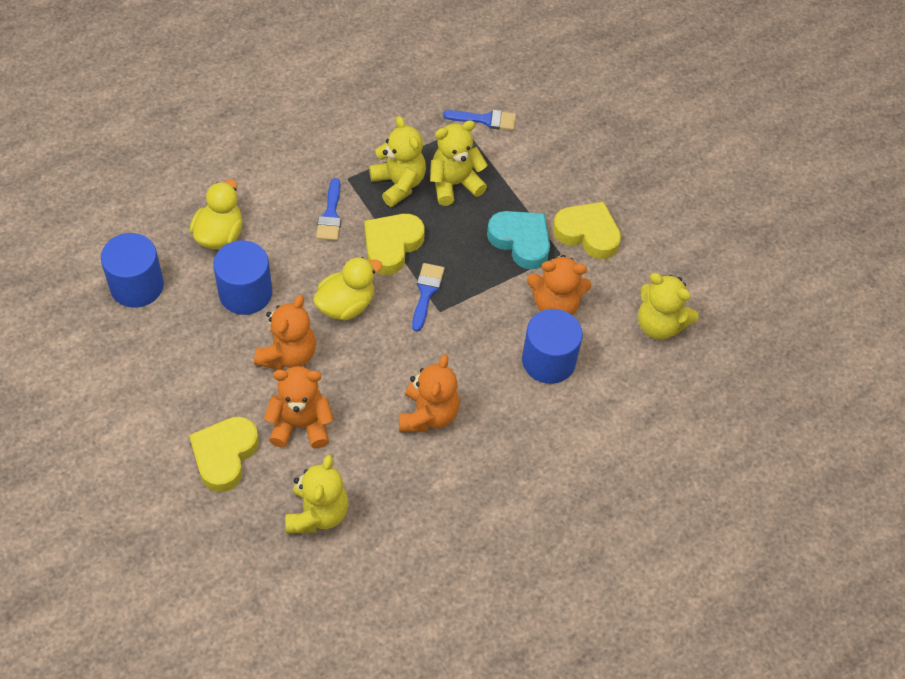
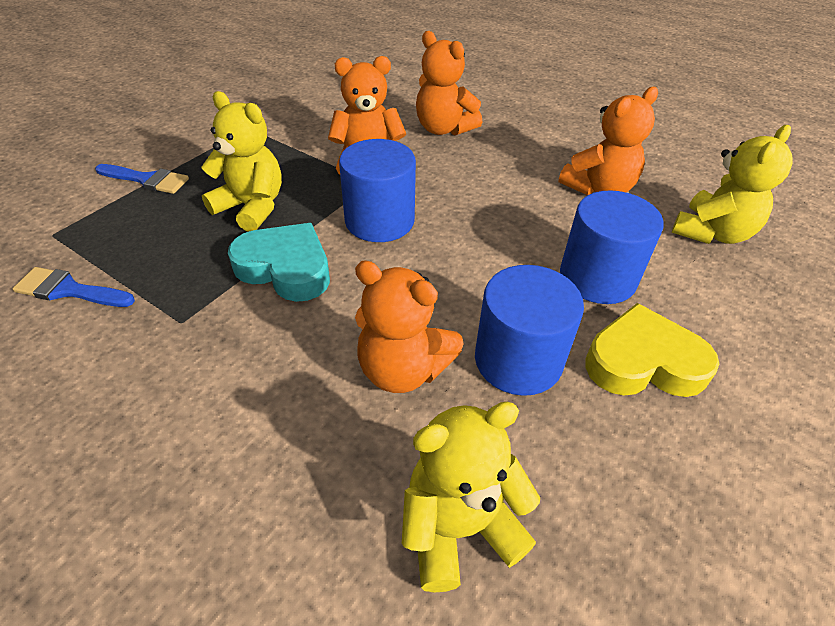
blue brush: 3 -> 2
yellow duck: 2 -> 0
yellow heart: 3 -> 1
yellow teddy bear: 4 -> 3

